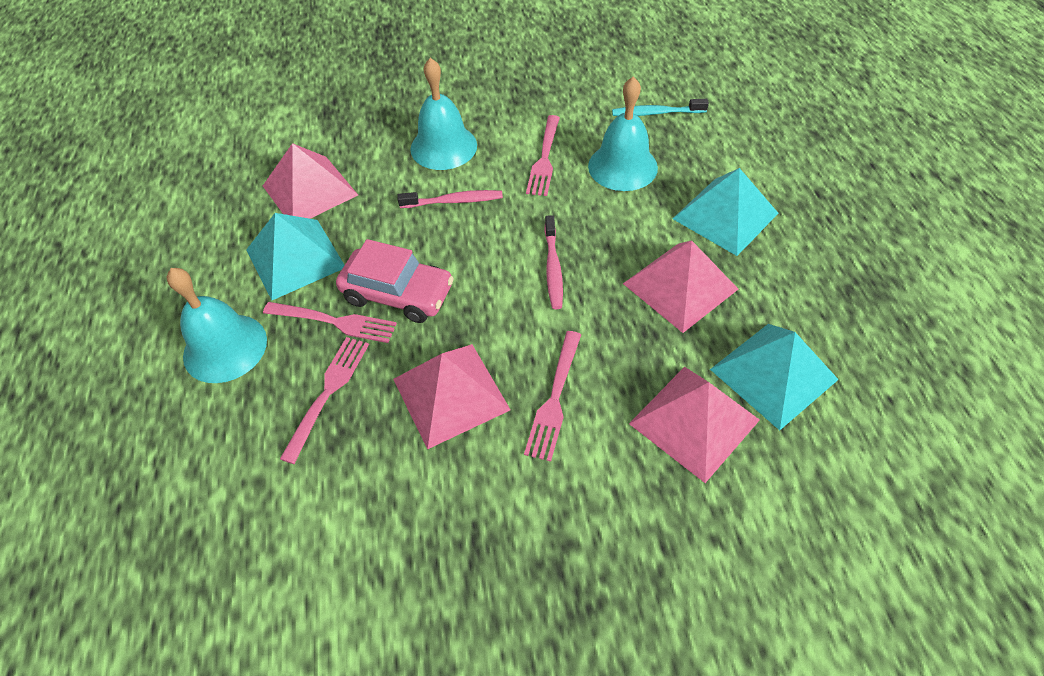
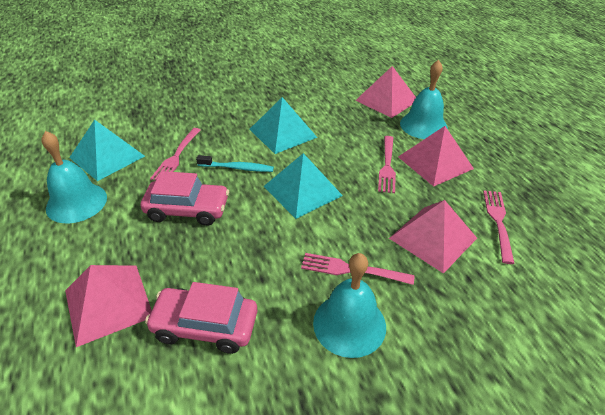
pink car: 1 -> 2
pink toothbrush: 2 -> 0

